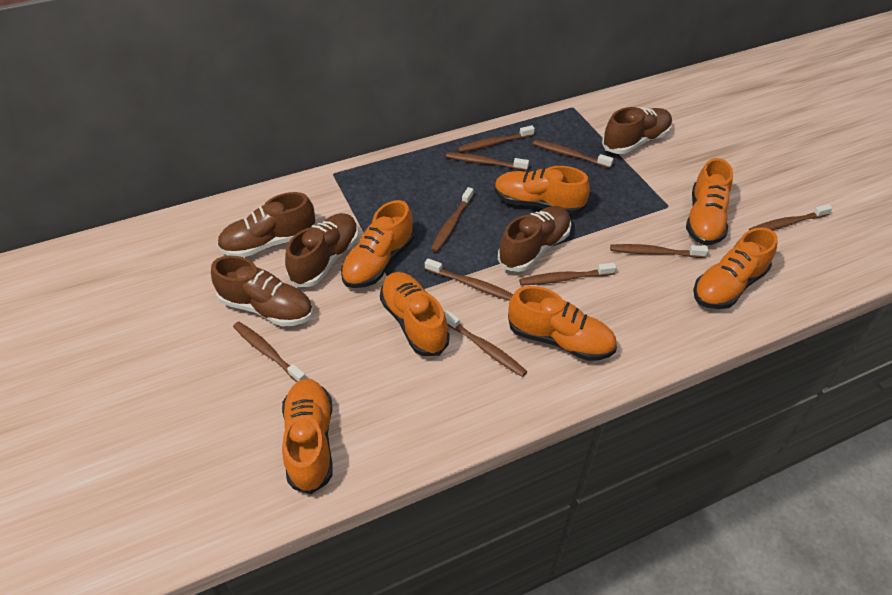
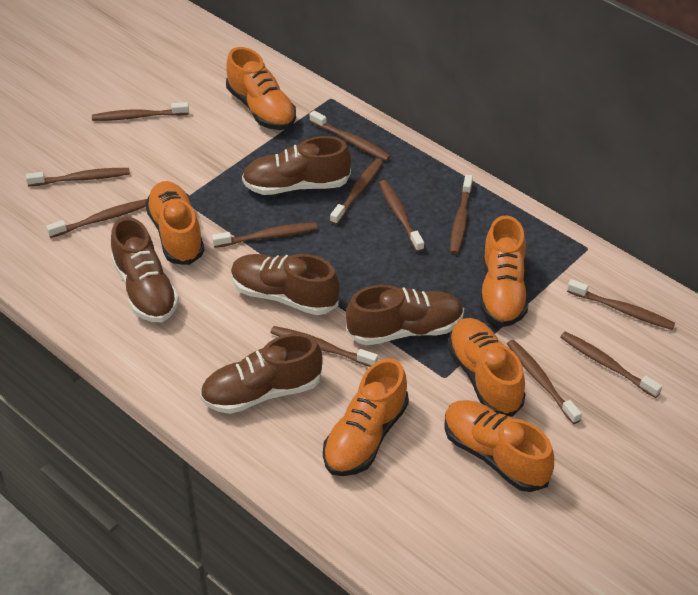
brown toothbrush: 10 -> 12
orange shoe: 7 -> 6

